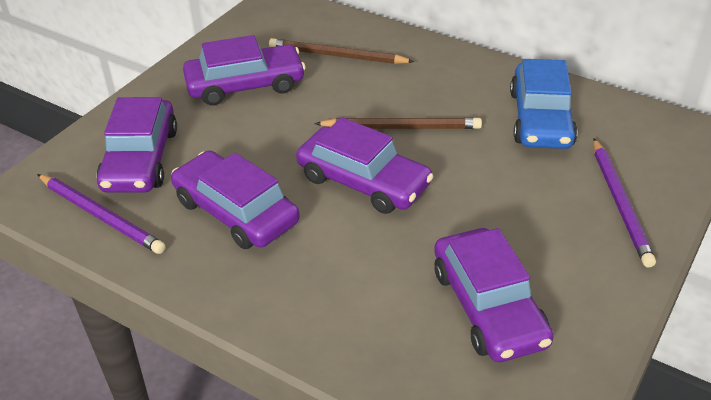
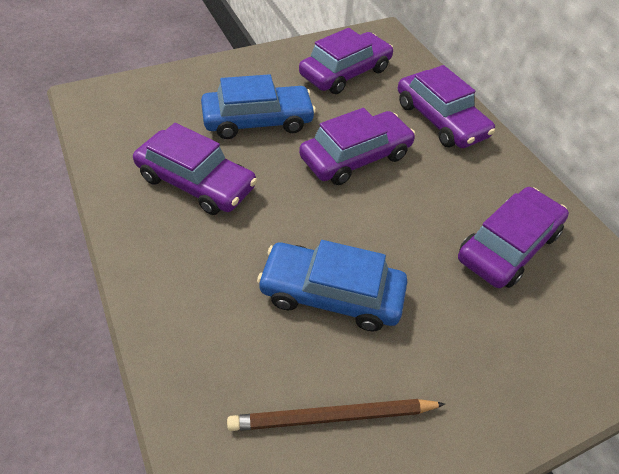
blue car: 1 -> 2
brown pencil: 2 -> 1
purple pencil: 2 -> 0

